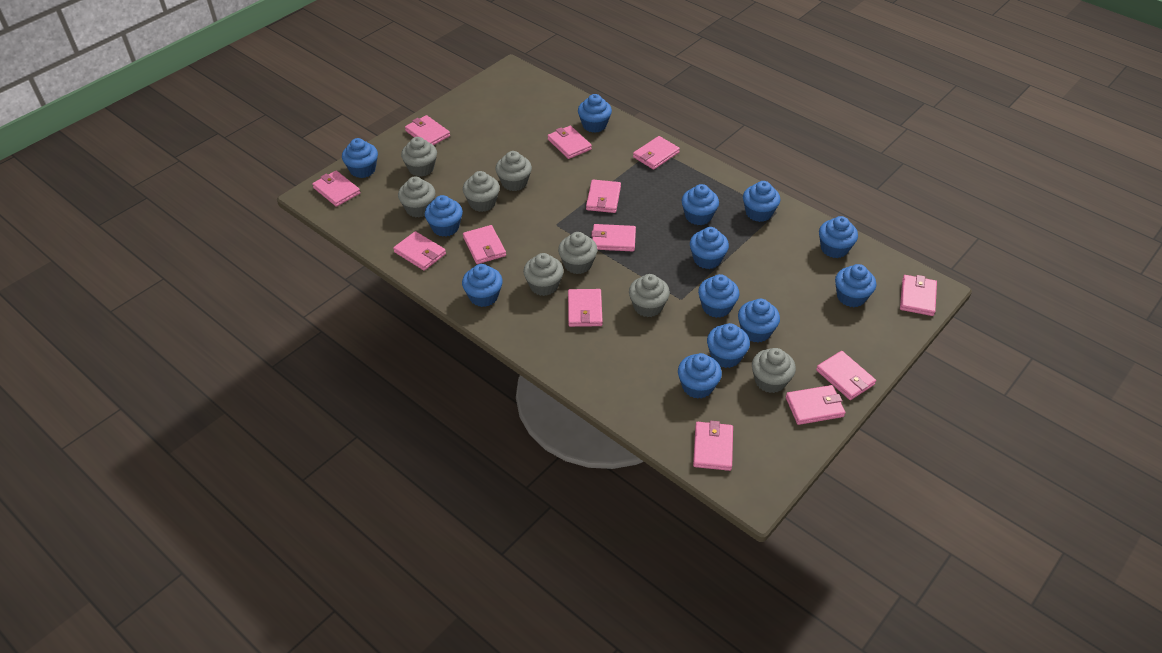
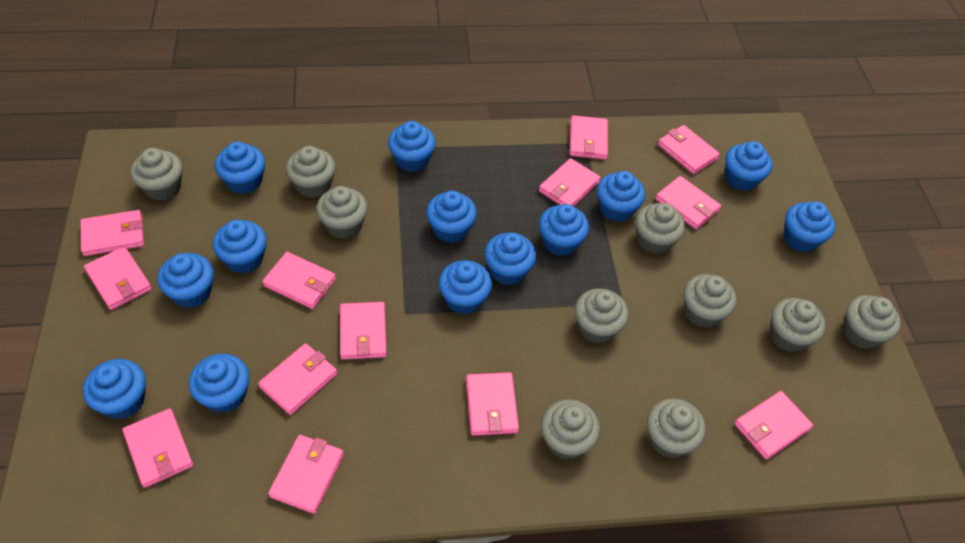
grey cupcake: 8 -> 10

